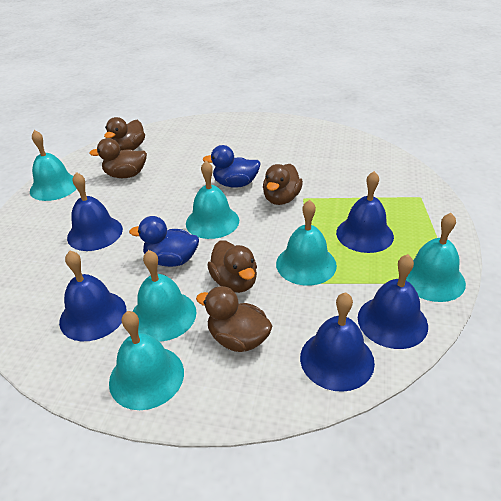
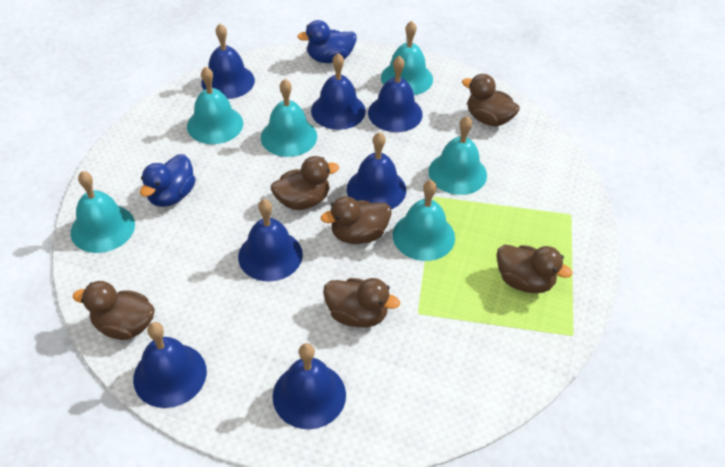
blue bell: 5 -> 7
brown duck: 5 -> 6

